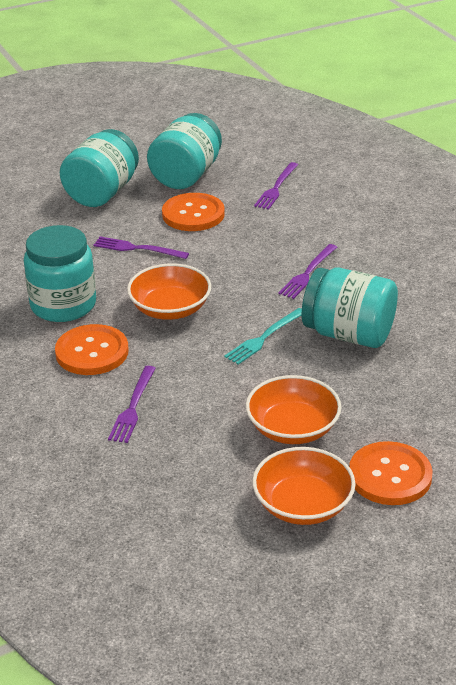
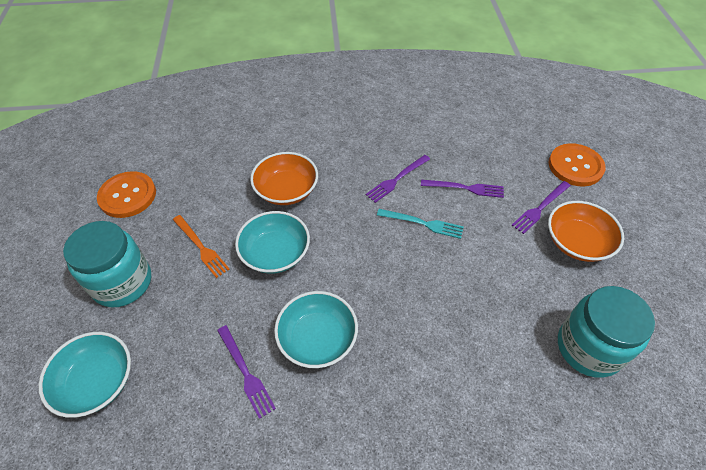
orange bowl: 3 -> 2
orange button: 3 -> 2
orange fork: 0 -> 1
turquoise bowl: 0 -> 3
turquoise jar: 4 -> 2

